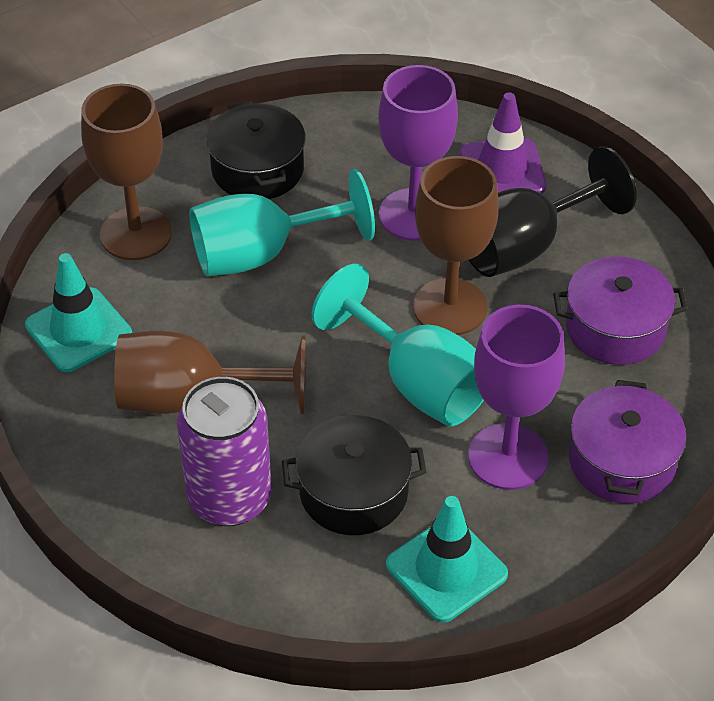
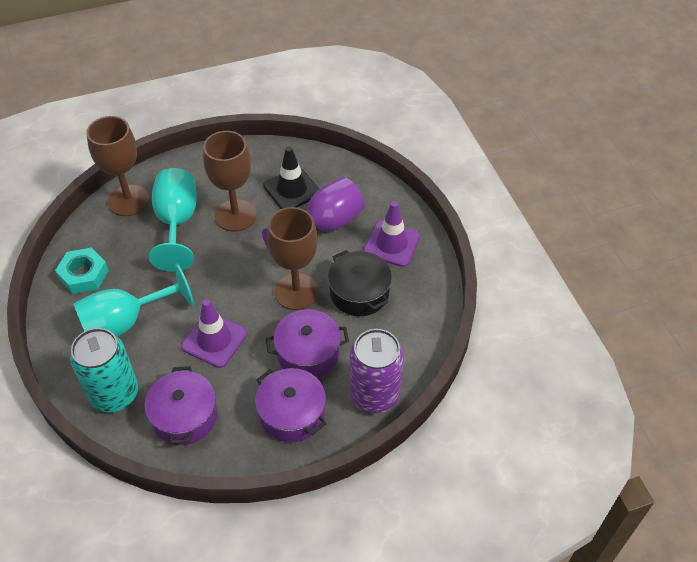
black goblet: 1 -> 0
black pot: 2 -> 1
black traffic cone: 0 -> 1
purple goblet: 2 -> 1
purple pot: 2 -> 3
purple traffic cone: 1 -> 2
turquoise can: 0 -> 1
turquoise nut: 0 -> 1
turquoise traffic cone: 2 -> 0

